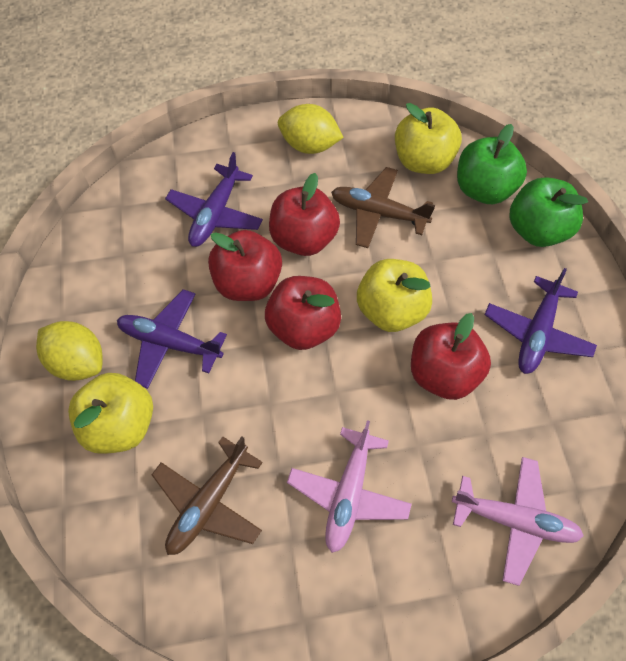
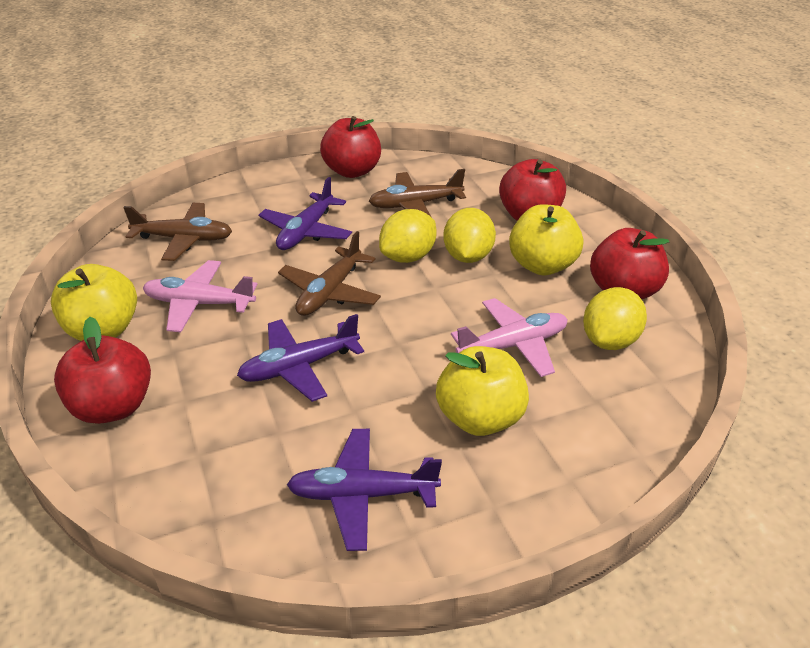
brown plane: 2 -> 3
green apple: 2 -> 0
yellow lemon: 2 -> 3

